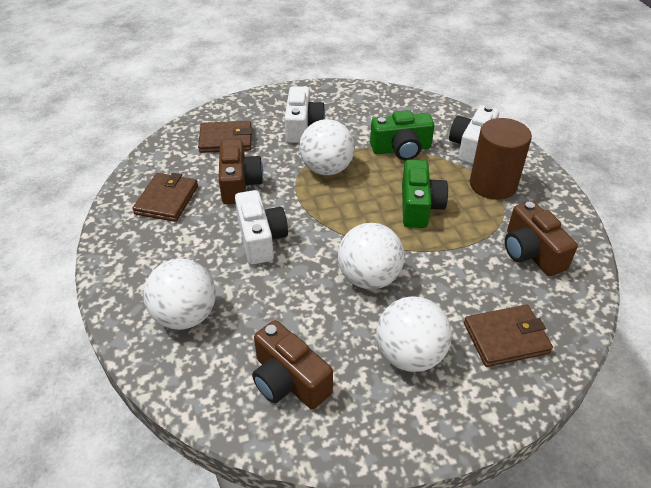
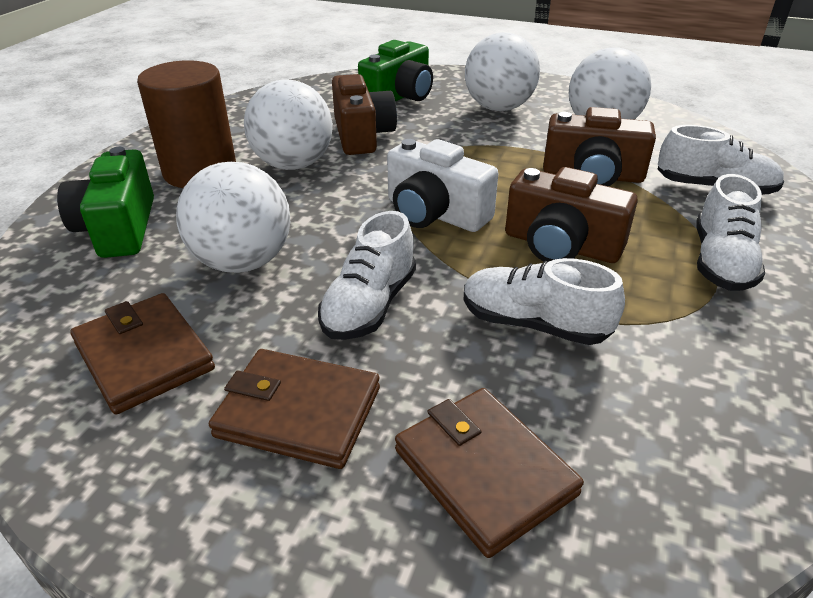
white camera: 3 -> 1
white shoe: 0 -> 4

